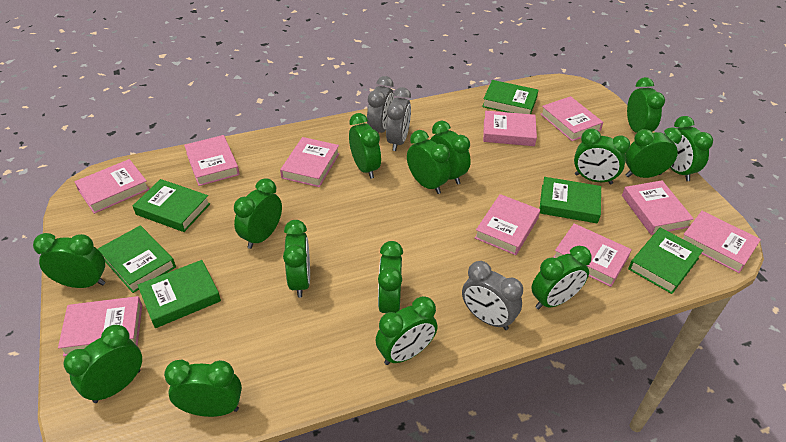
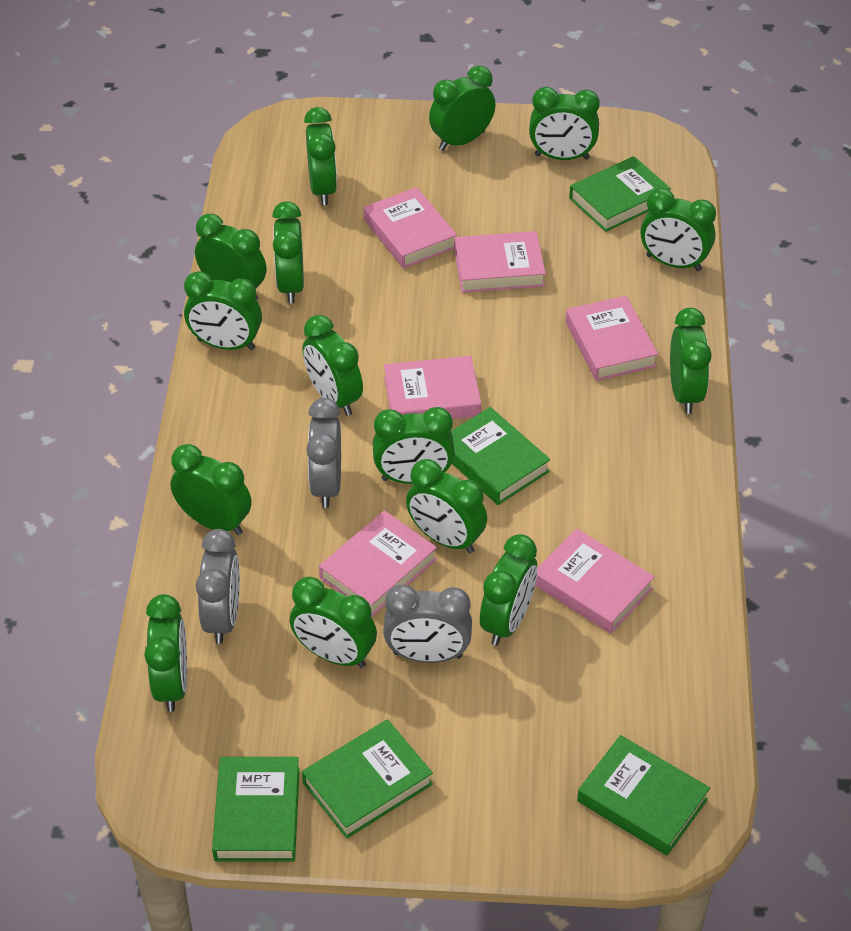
green book: 6 -> 5
pink book: 10 -> 6

